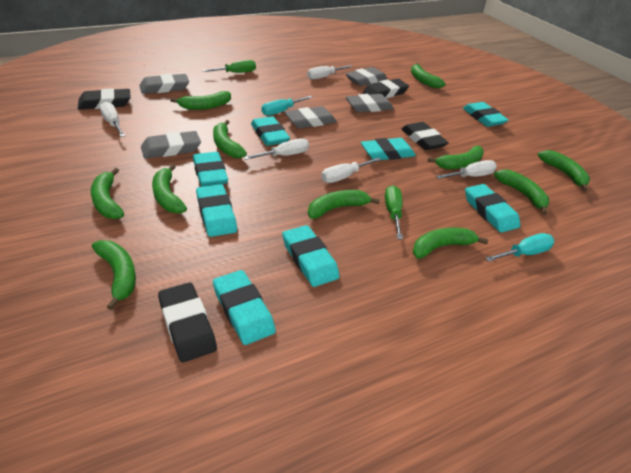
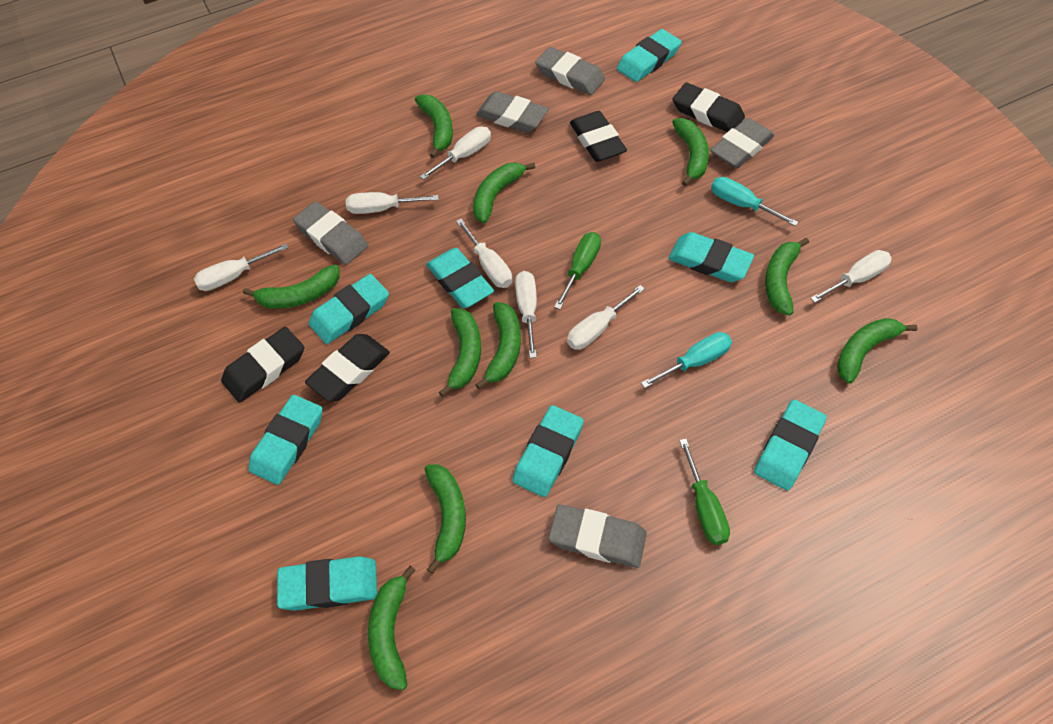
green banana: 11 -> 10
white screwdriver: 5 -> 7

